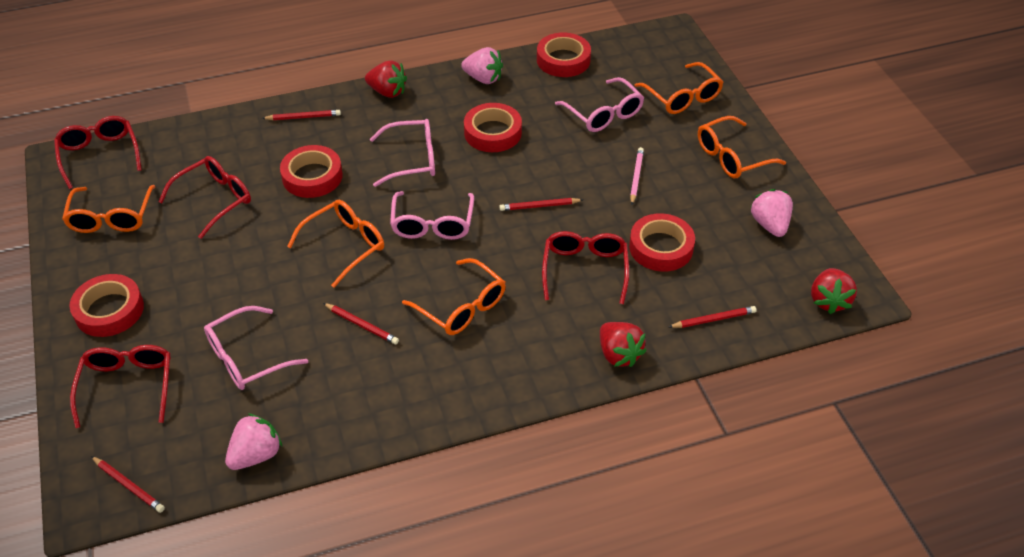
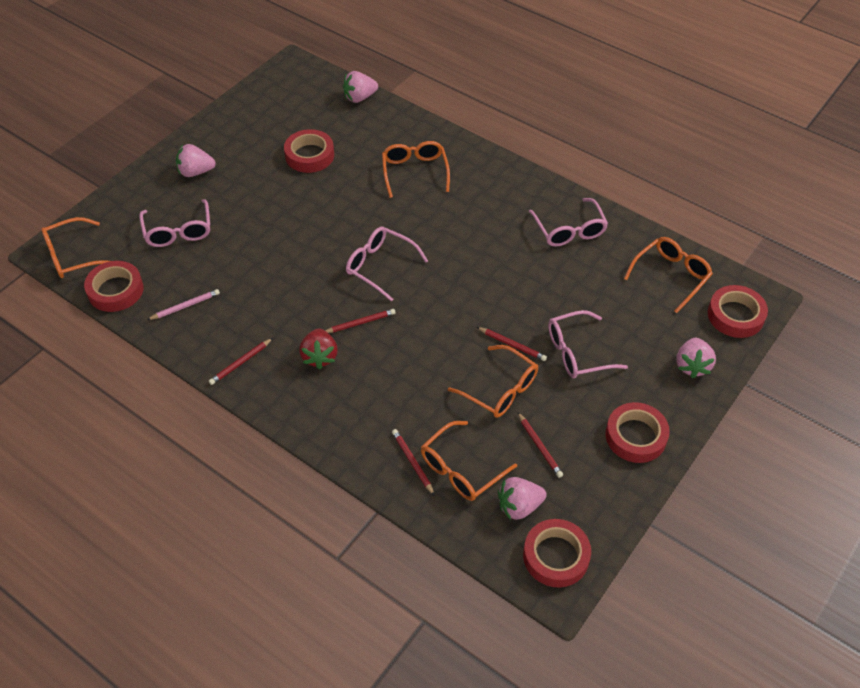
pink strawberry: 3 -> 4
red glasses: 4 -> 0
red strawberry: 3 -> 1

